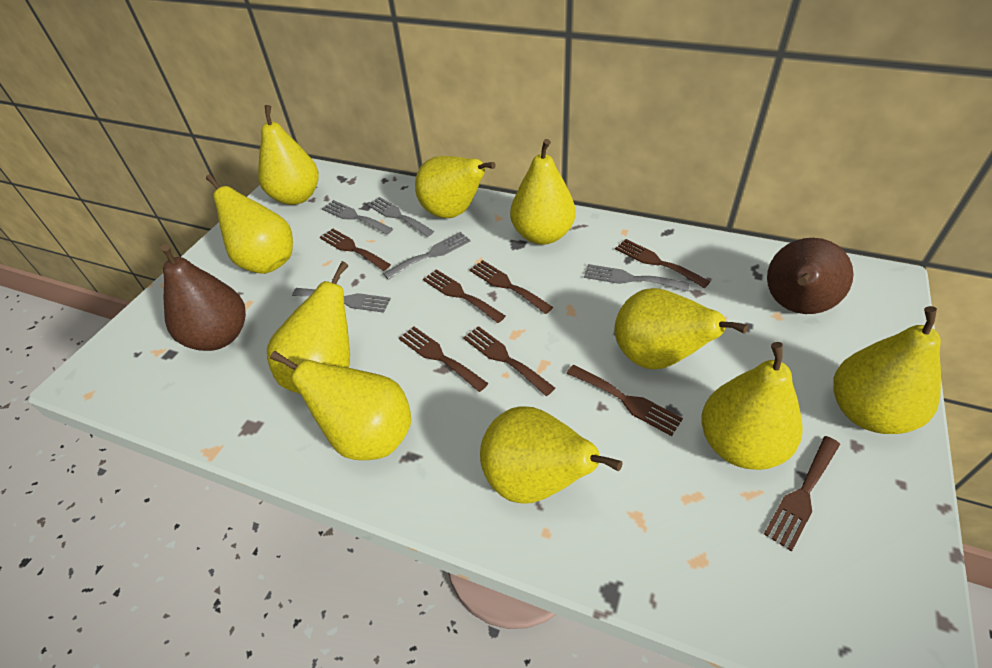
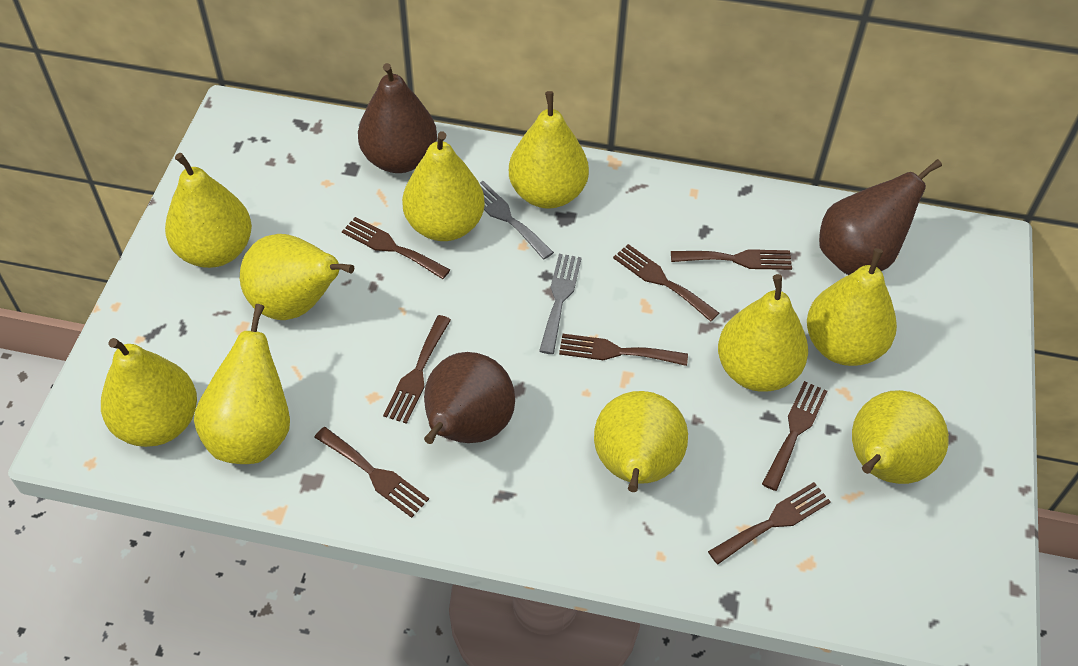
brown pear: 2 -> 3
grey fork: 5 -> 2

